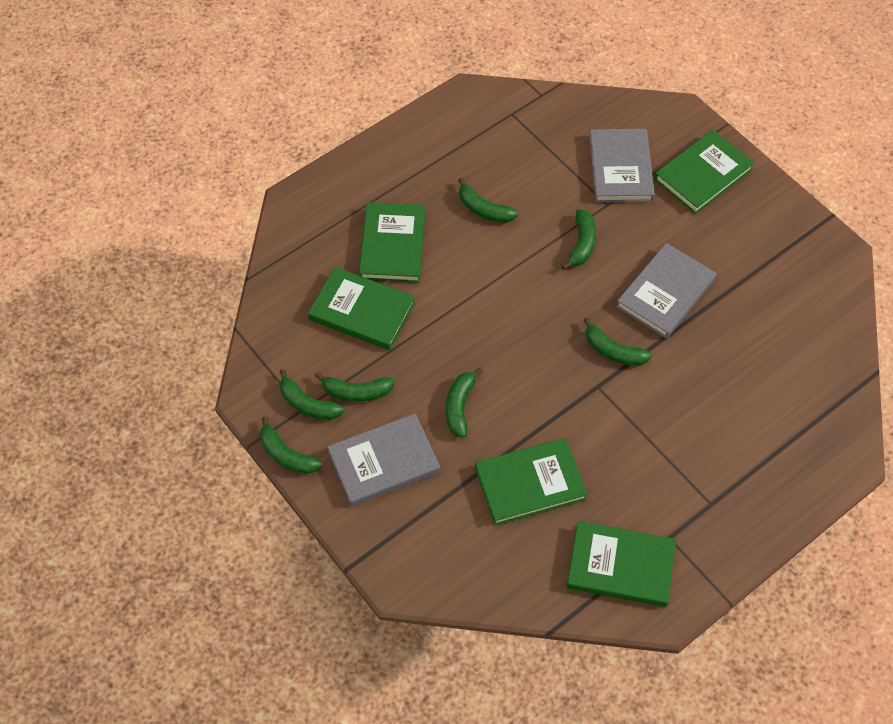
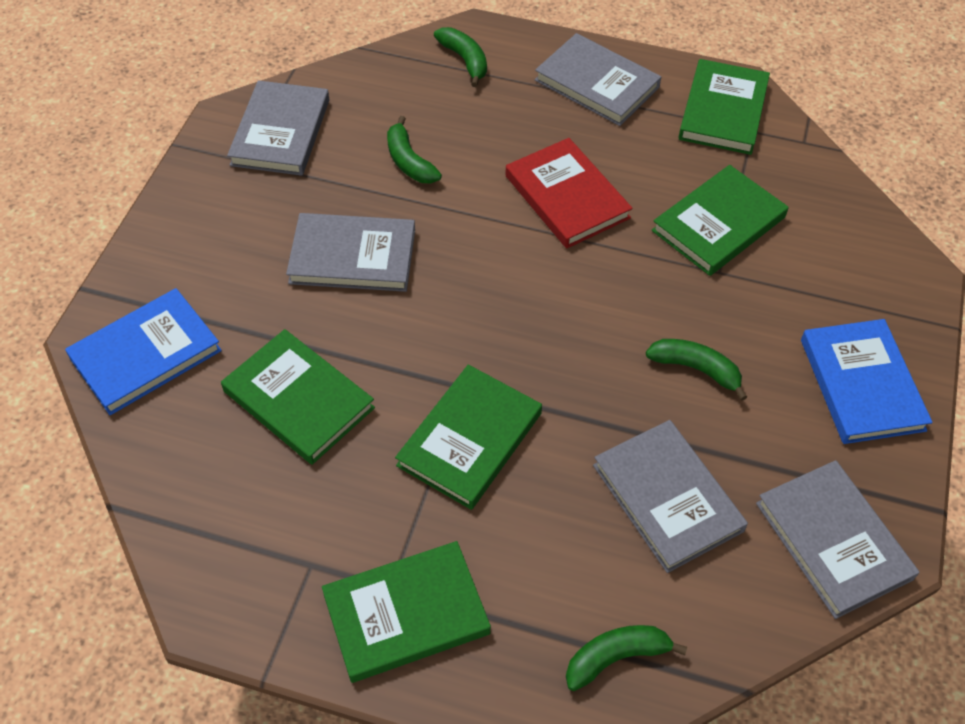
blue book: 0 -> 2
green banana: 7 -> 4
grey book: 3 -> 5
red book: 0 -> 1

